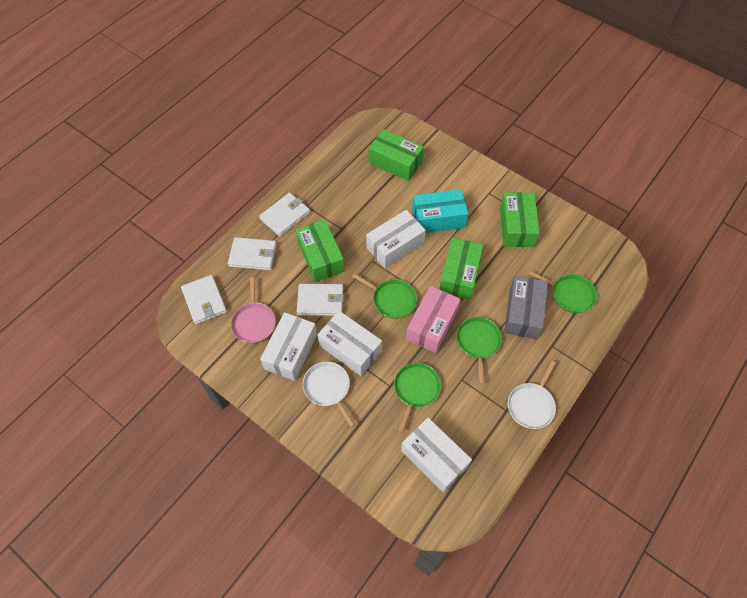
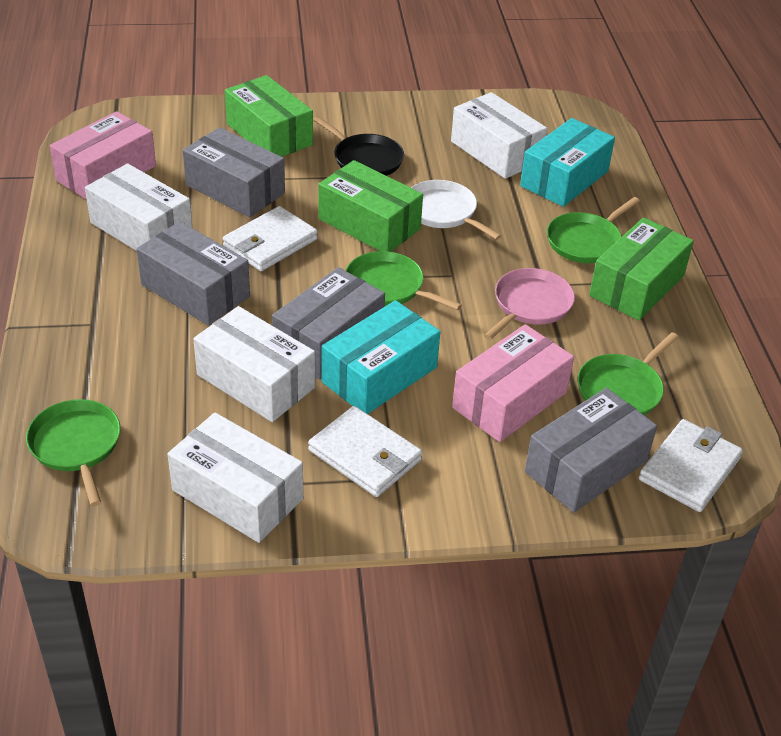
black pan: 0 -> 1
green box: 4 -> 3
grey box: 1 -> 4
pink box: 1 -> 2
turquoise box: 1 -> 2
white pan: 2 -> 1
white wallet: 4 -> 3

